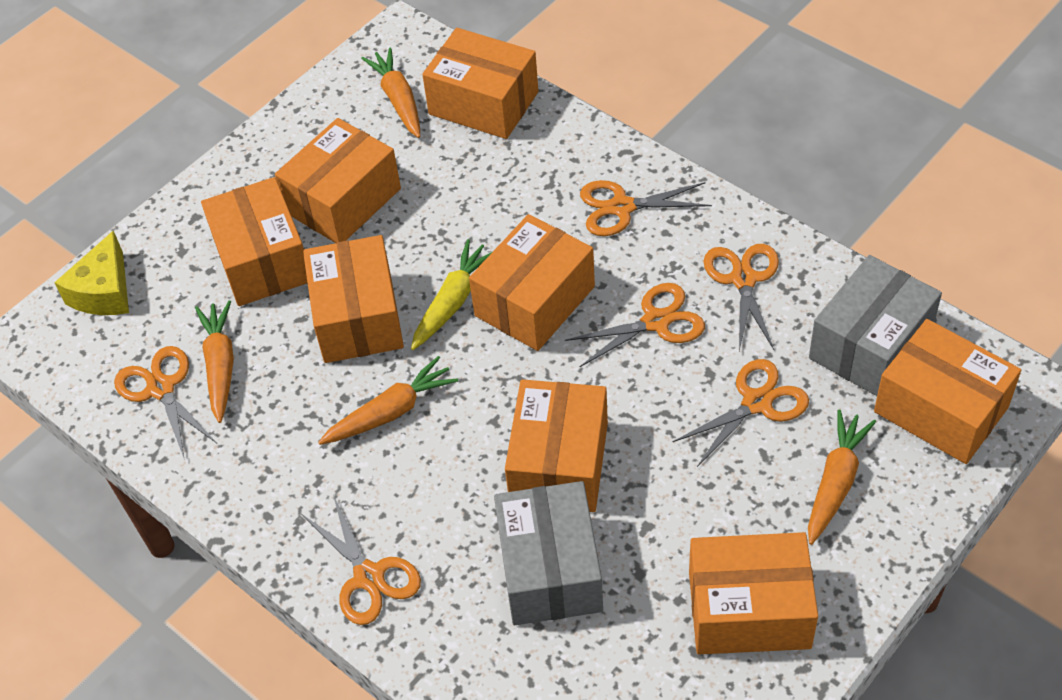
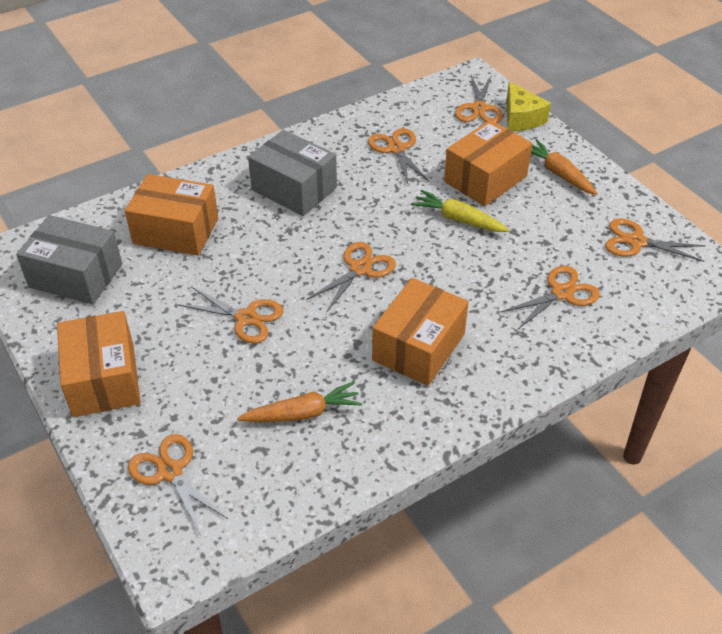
orange box: 8 -> 4
orange carrot: 4 -> 2
orange scissors: 6 -> 7

